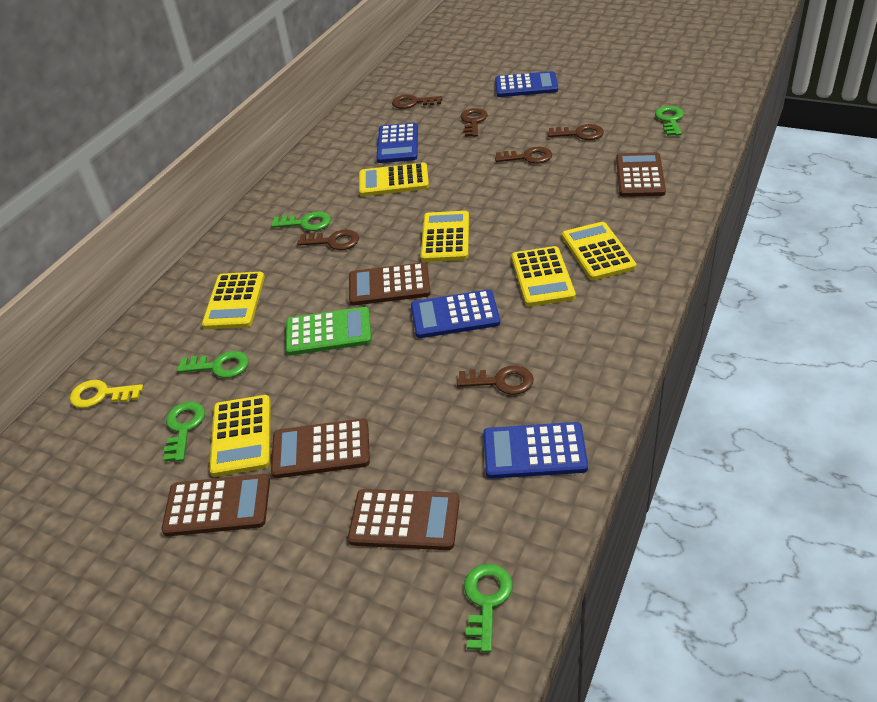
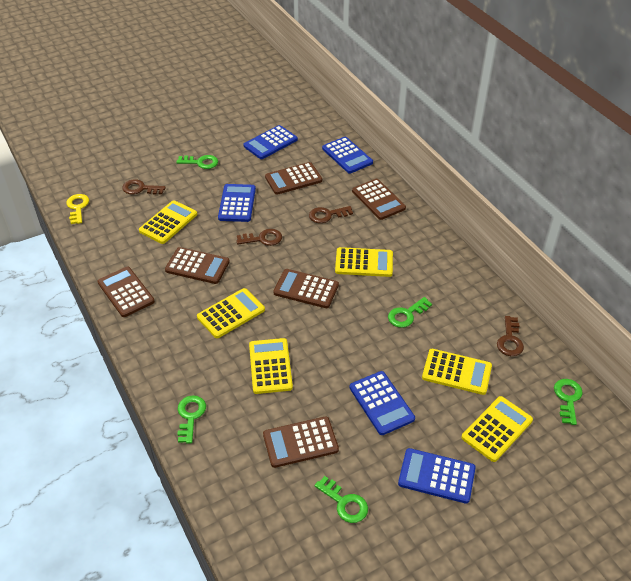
blue calculator: 4 -> 5
brown calculator: 5 -> 6
brown key: 6 -> 4
green calculator: 1 -> 0

